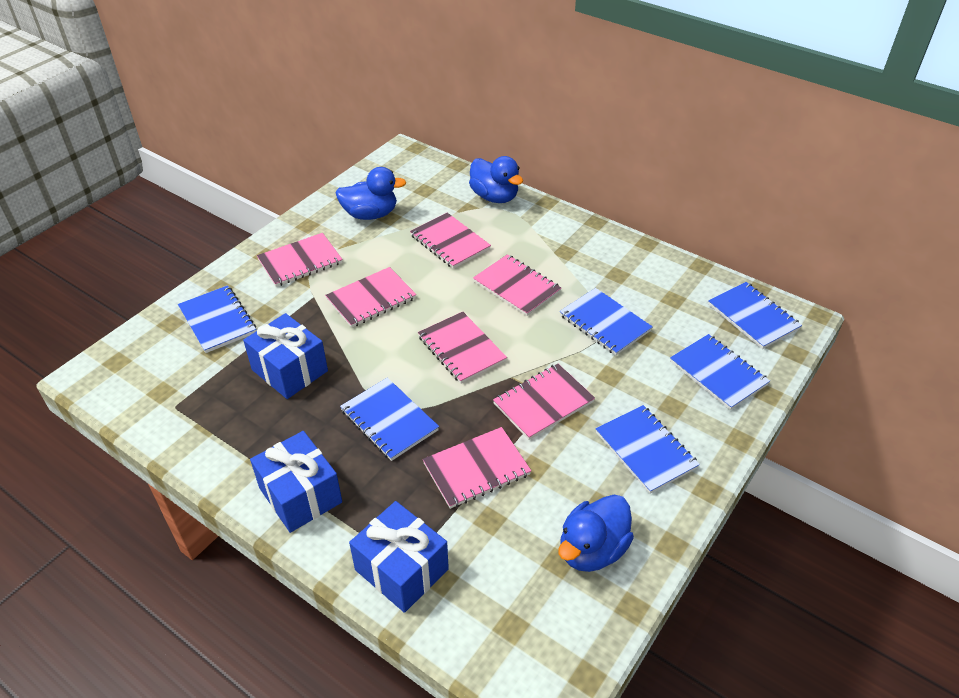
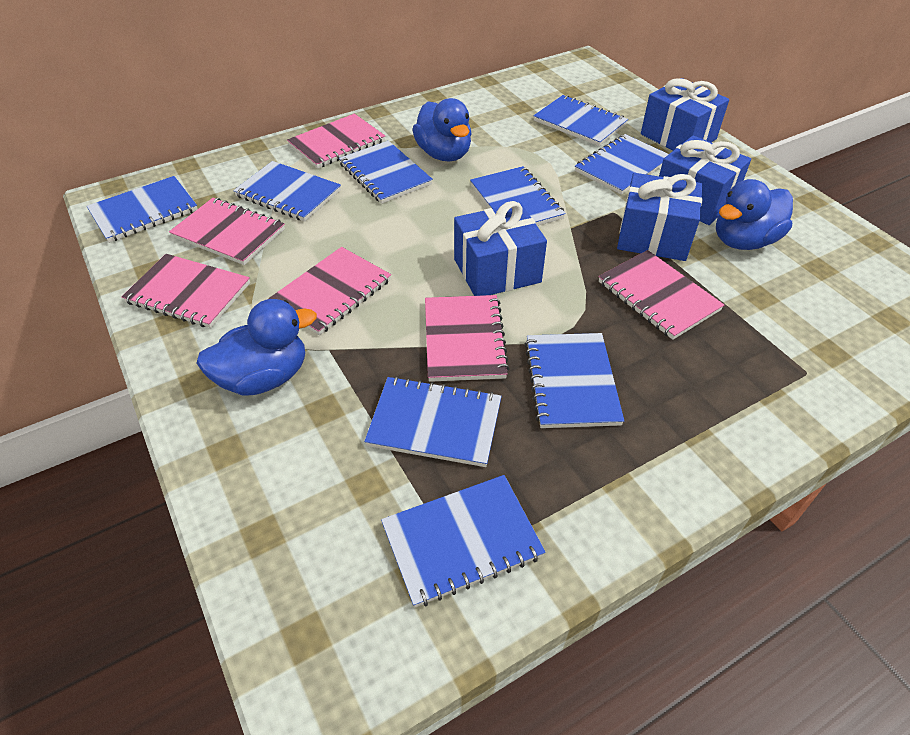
blue gift: 3 -> 4
blue notebook: 6 -> 9
pink notebook: 7 -> 6

